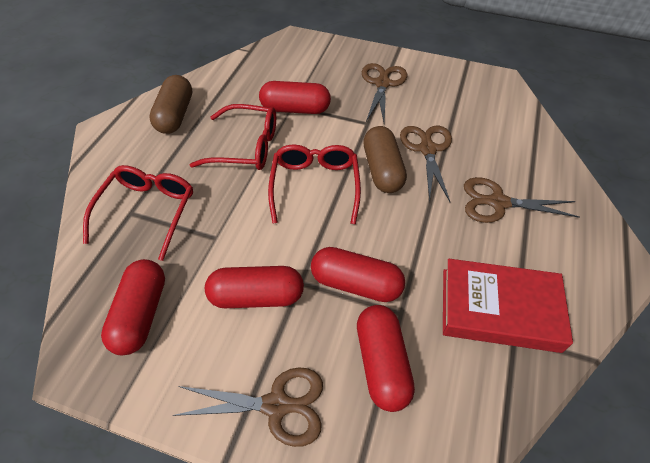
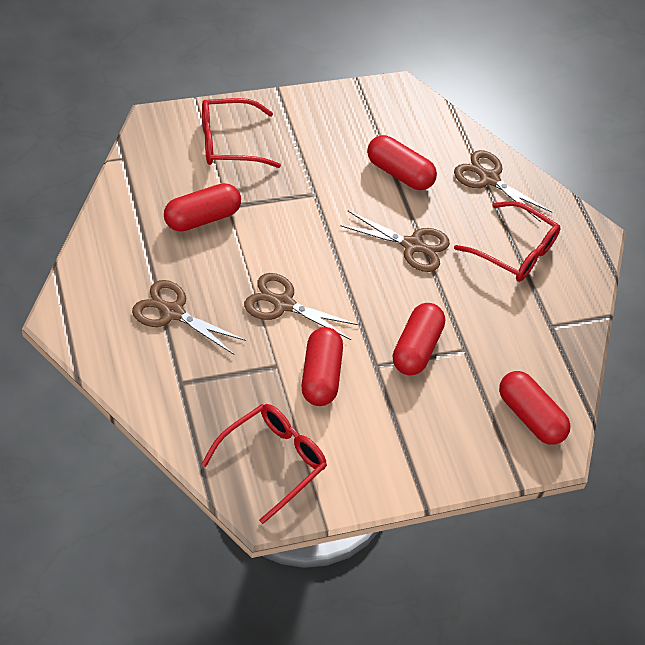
brown capsule: 2 -> 0
red book: 1 -> 0

